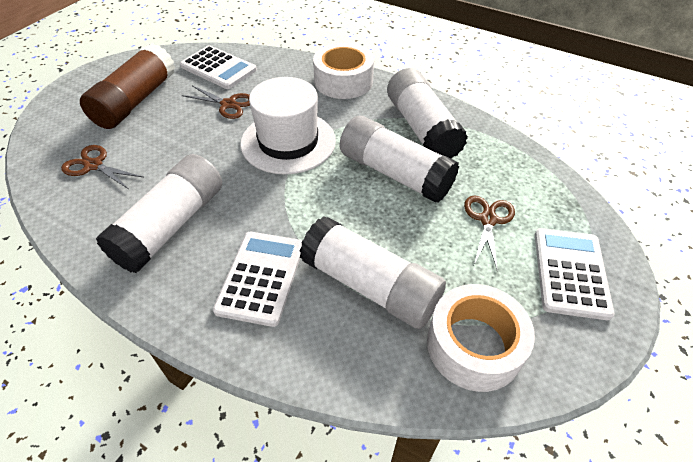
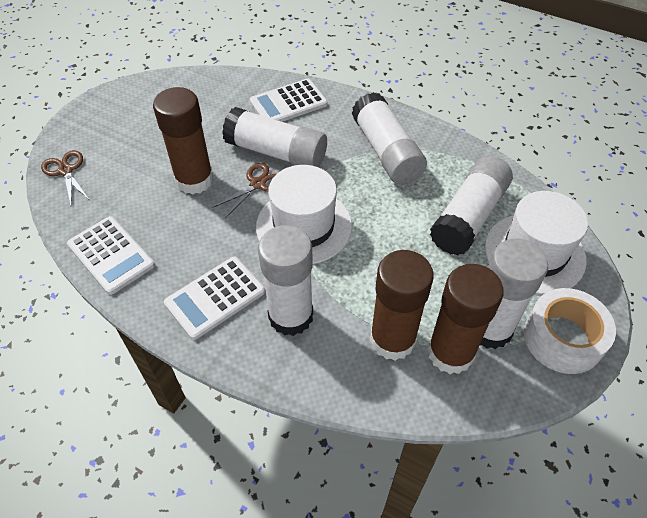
brown glue stick: 1 -> 3
brown scissors: 3 -> 2
white glue stick: 4 -> 5
white hat: 1 -> 2
white tape: 2 -> 1

